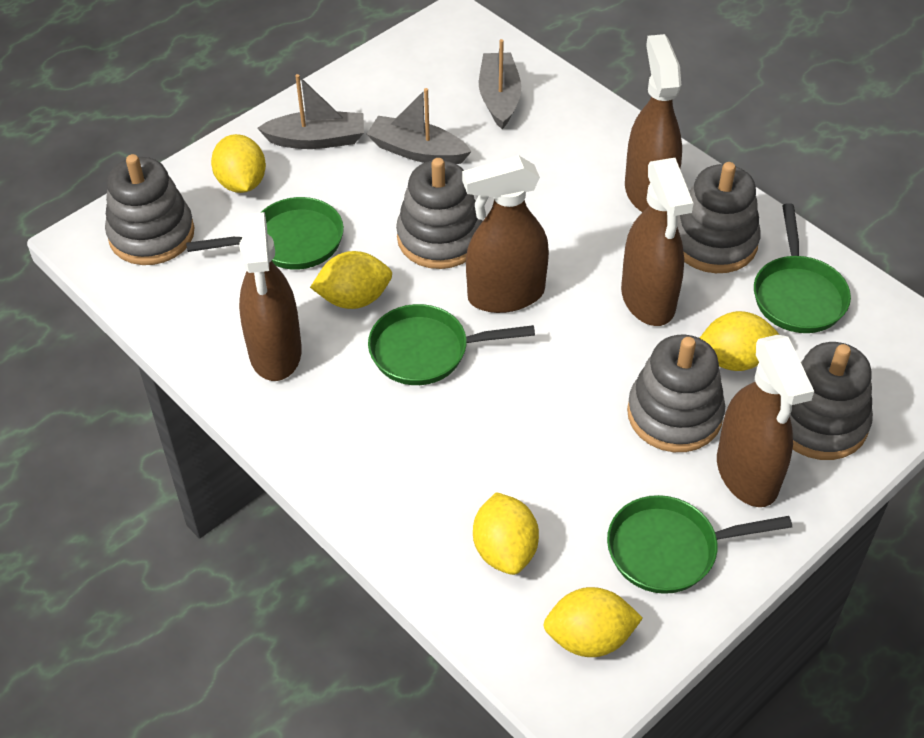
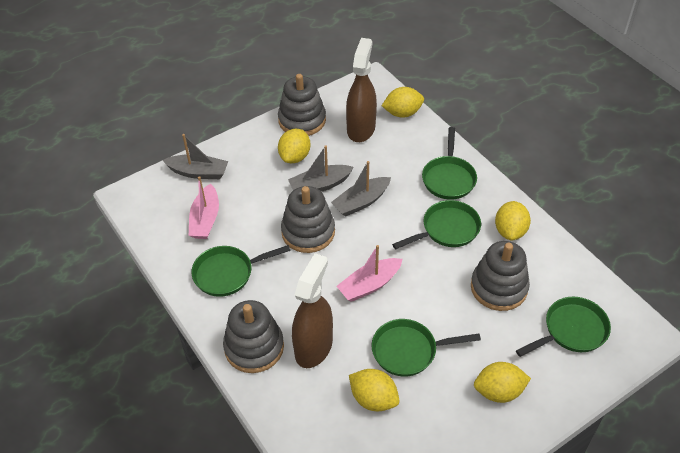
brown spray bottle: 5 -> 2
green pan: 4 -> 5
grey stacking toy: 5 -> 4
pink boat: 0 -> 2

